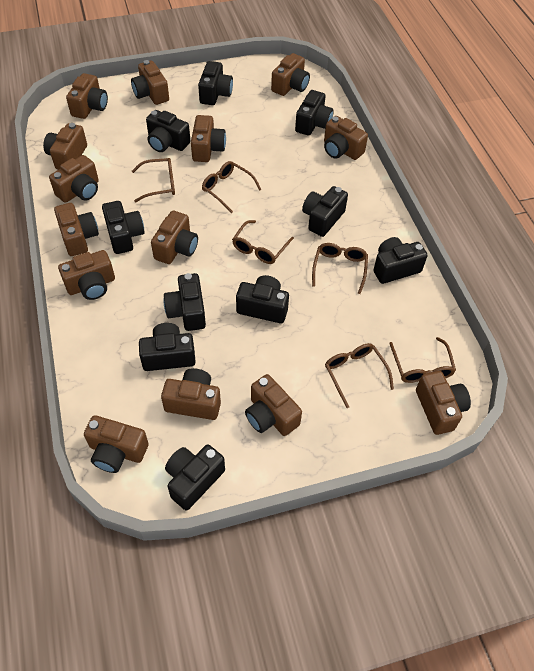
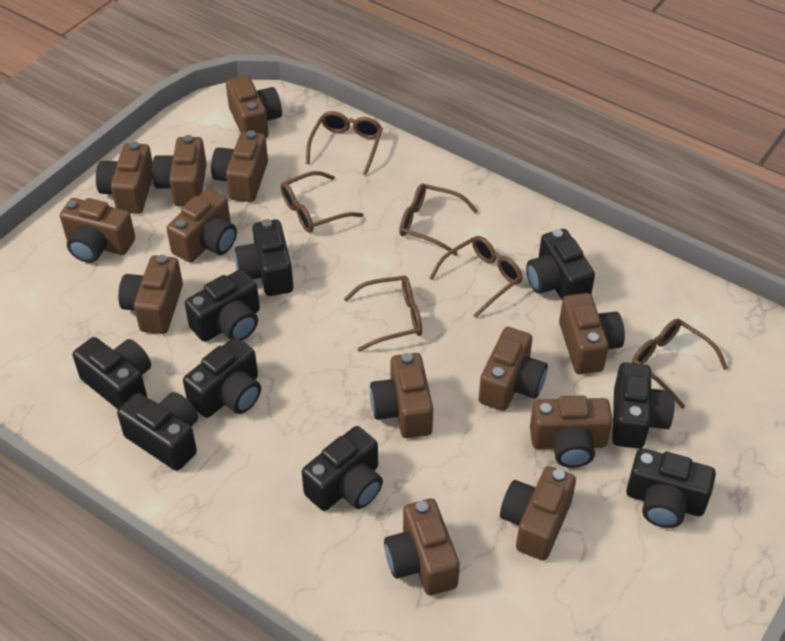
black camera: 10 -> 9
brown camera: 14 -> 13

